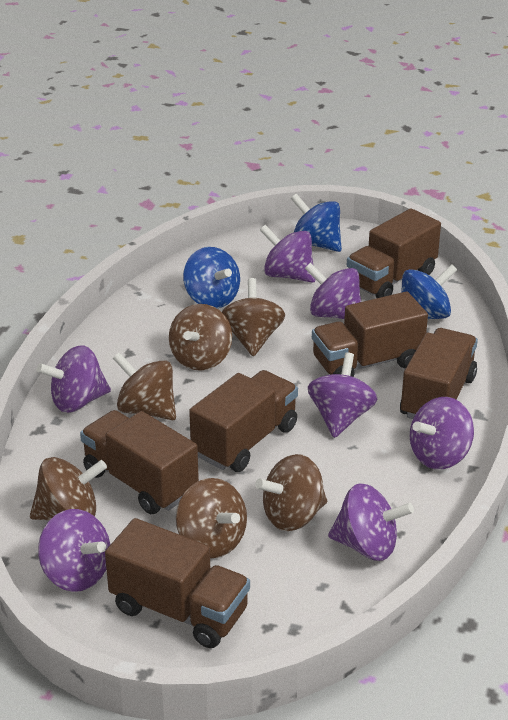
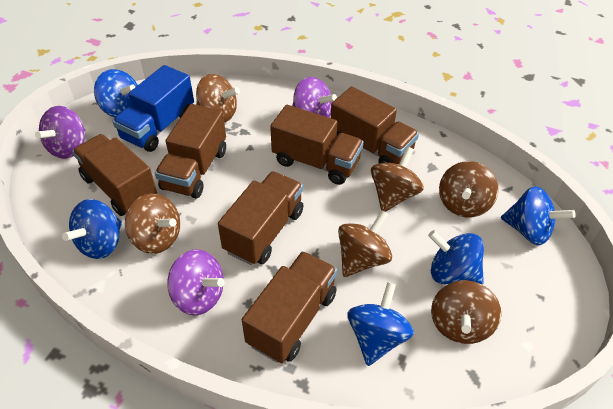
blue spinning top: 3 -> 5
blue truck: 0 -> 1
purple spinning top: 7 -> 3

